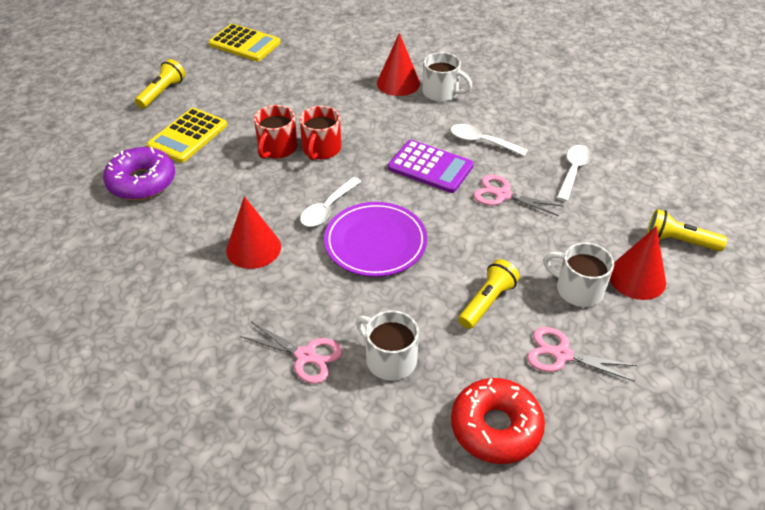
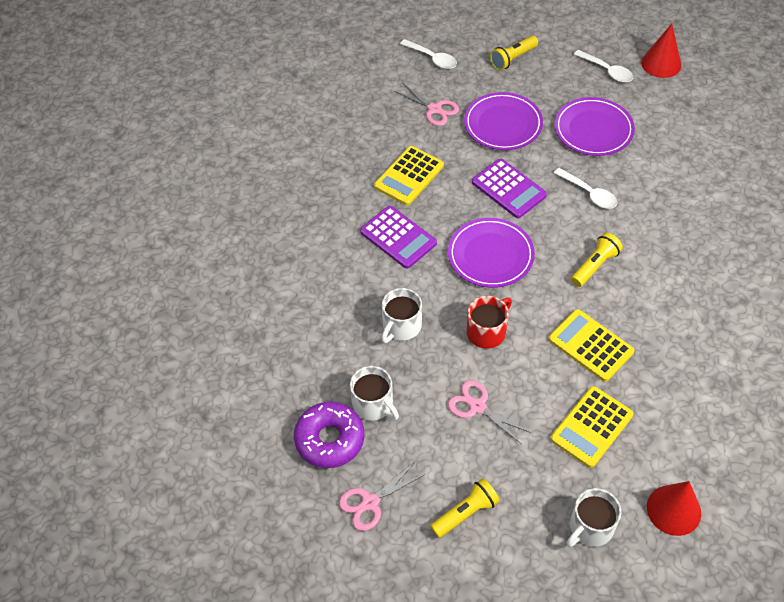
purple calculator: 1 -> 2
purple plate: 1 -> 3
red cone: 3 -> 2
red donut: 1 -> 0
red mug: 2 -> 1
yellow calculator: 2 -> 3

